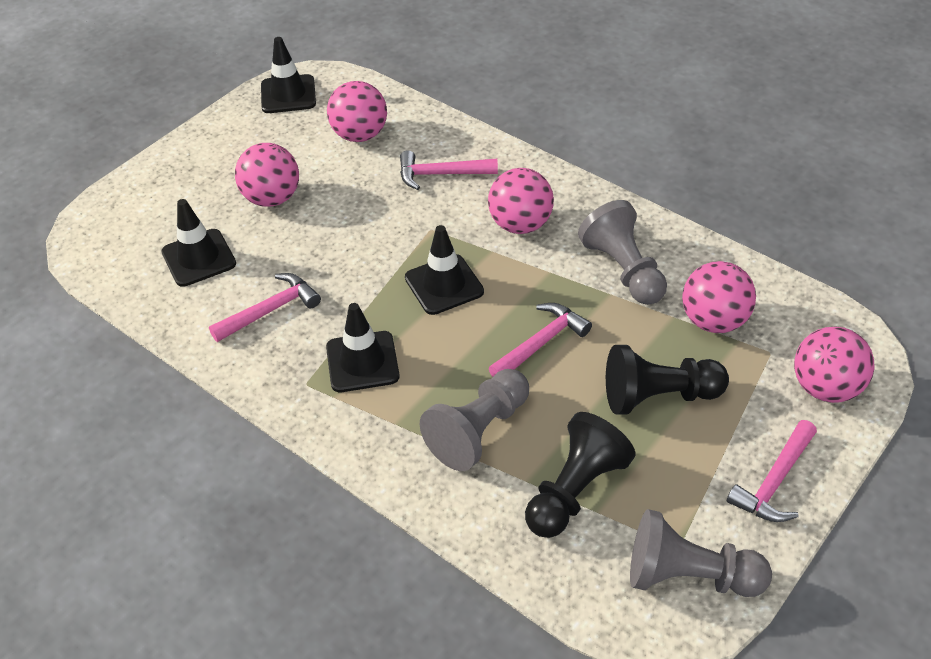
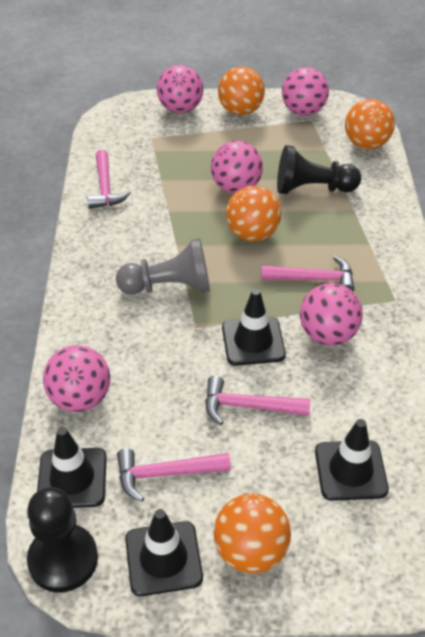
grey pawn: 3 -> 1
orange ball: 0 -> 4

